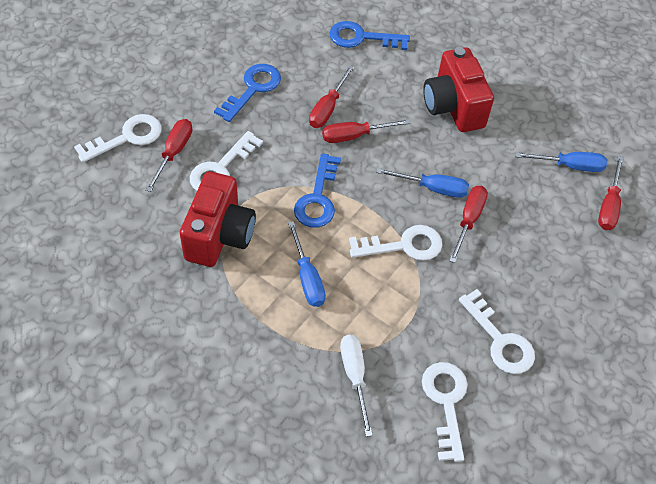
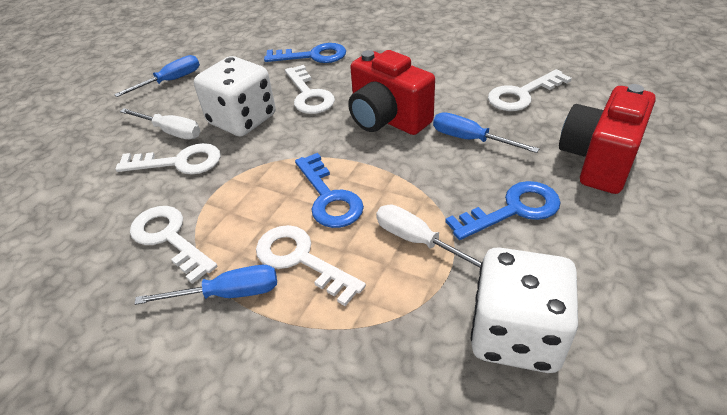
red screwdriver: 5 -> 0
white dice: 0 -> 2
white screwdriver: 1 -> 2

